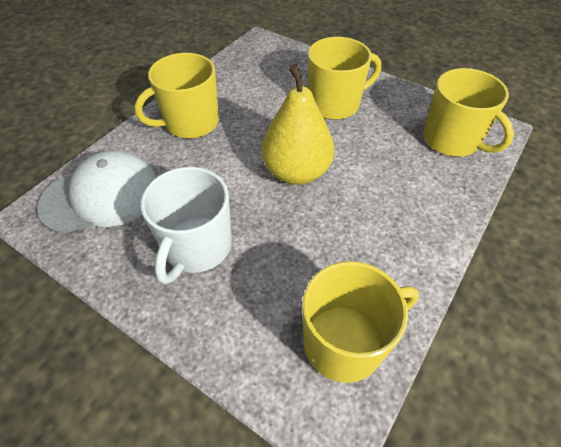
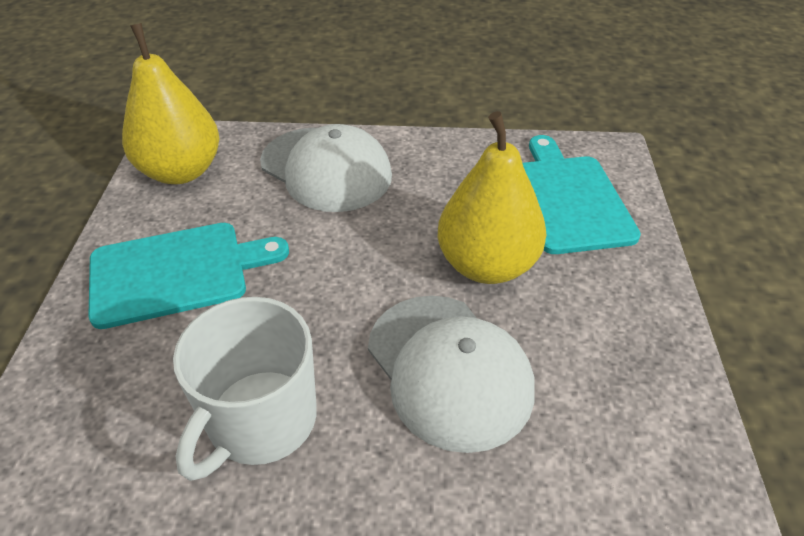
turquoise cutting board: 0 -> 2
white cap: 1 -> 2
yellow mug: 4 -> 0
yellow pear: 1 -> 2

